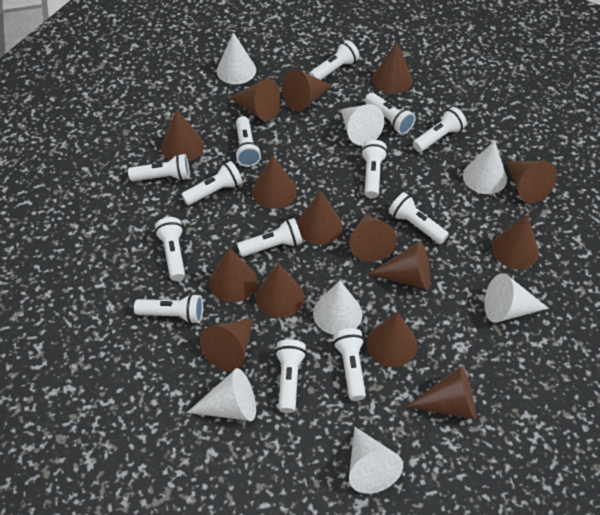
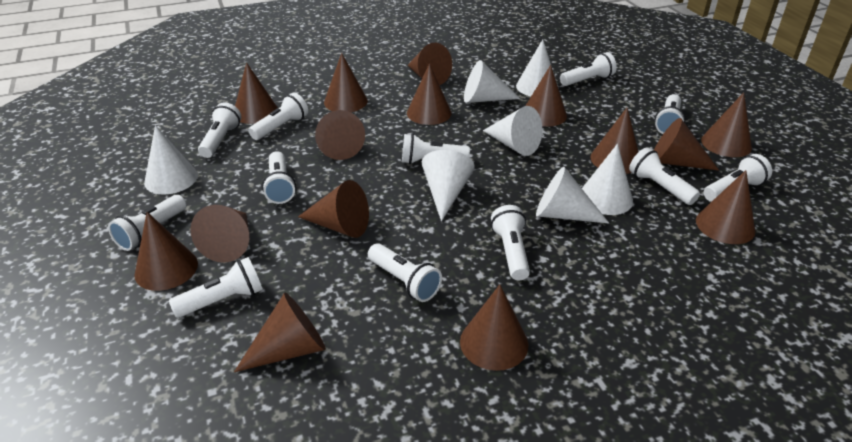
white flashlight: 13 -> 12

